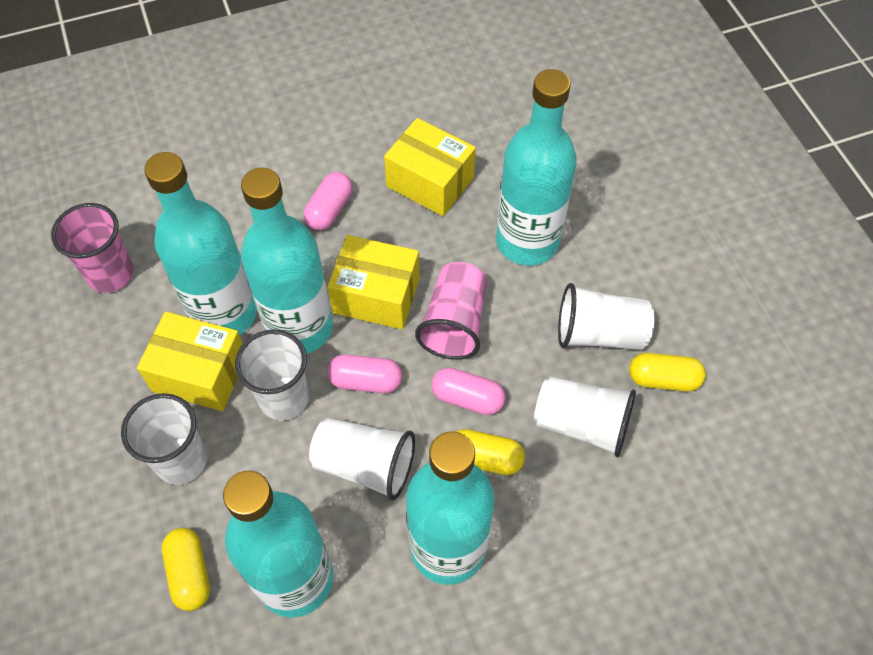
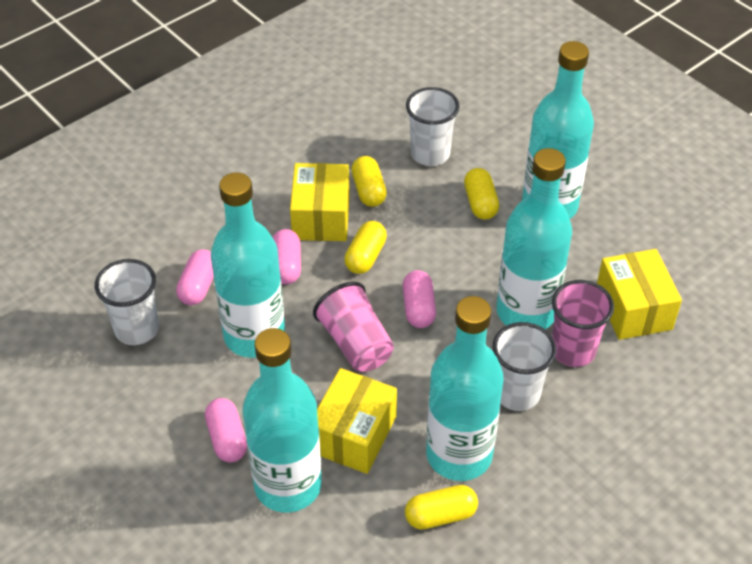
pink capsule: 3 -> 4
white cup: 5 -> 3
yellow capsule: 3 -> 4

